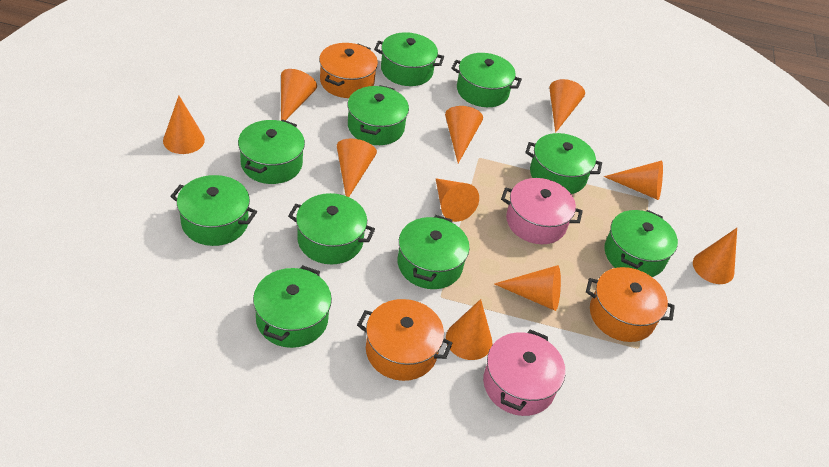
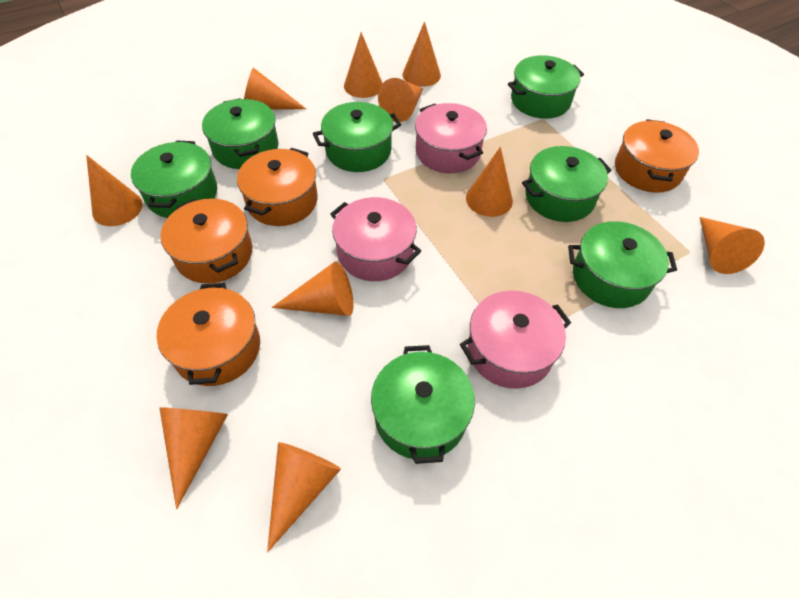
green pot: 10 -> 7
orange pot: 3 -> 4
pink pot: 2 -> 3

